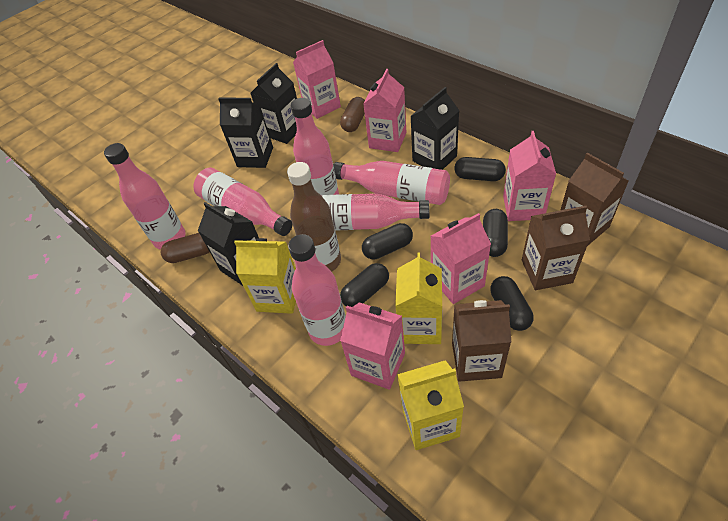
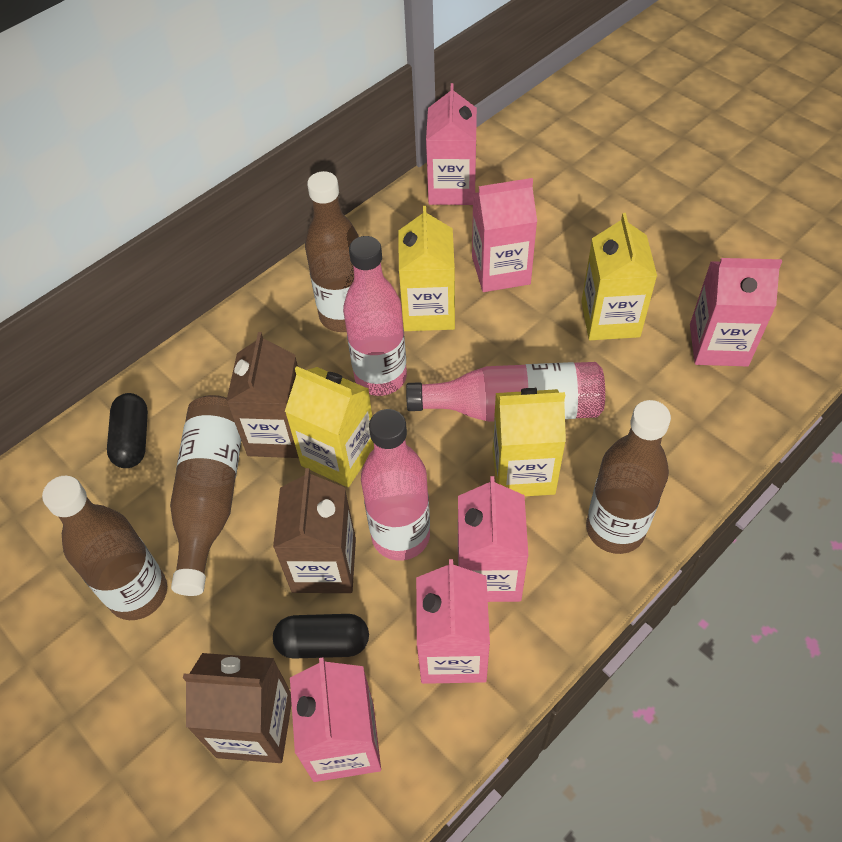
black capsule: 5 -> 2
black carton: 4 -> 0
brown bottle: 1 -> 4
brown capsule: 2 -> 0
pink bottle: 6 -> 3
pink carton: 5 -> 6
yellow carton: 3 -> 4

